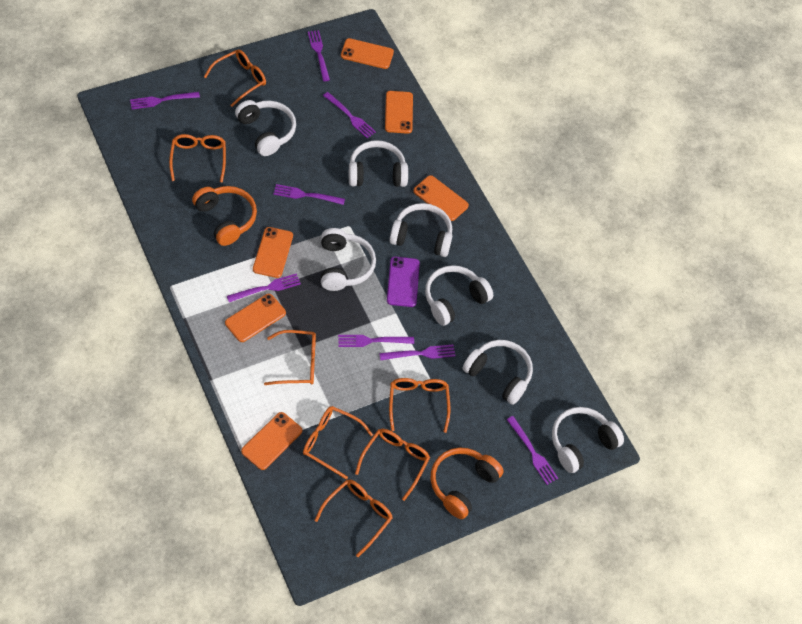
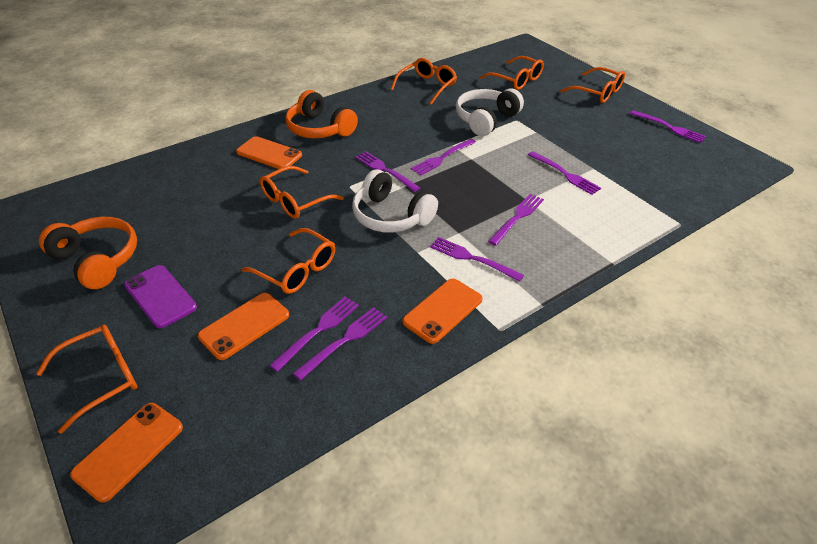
orange glasses: 7 -> 6
orange phone: 6 -> 4
white headphones: 7 -> 2

